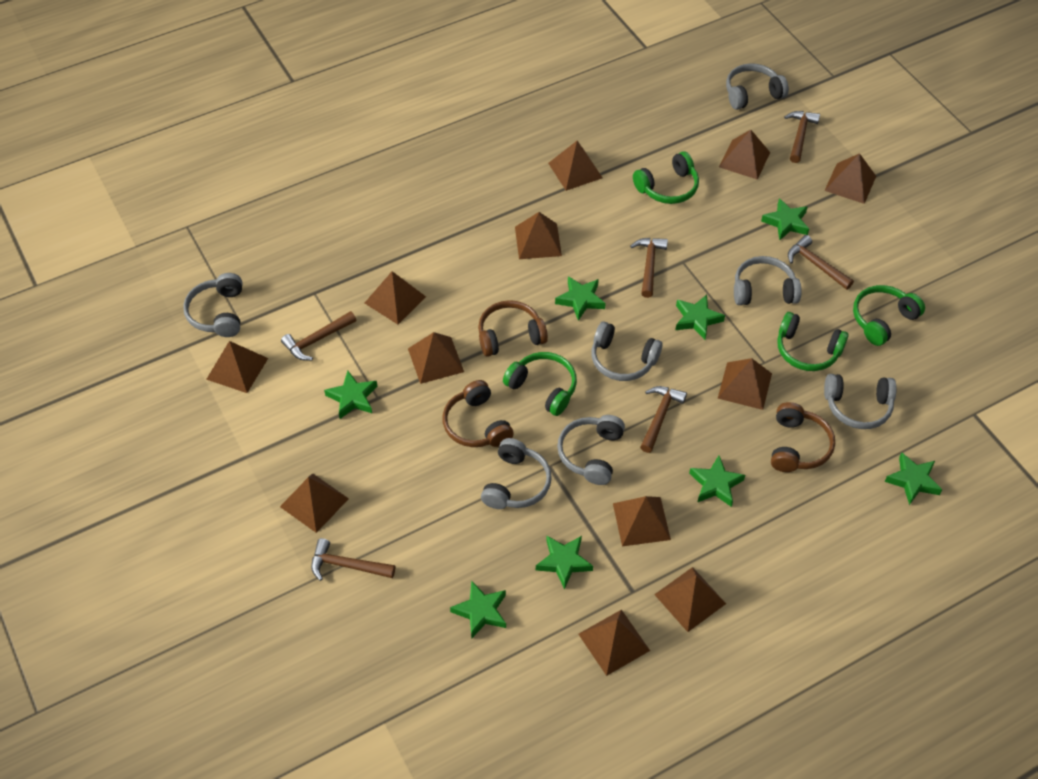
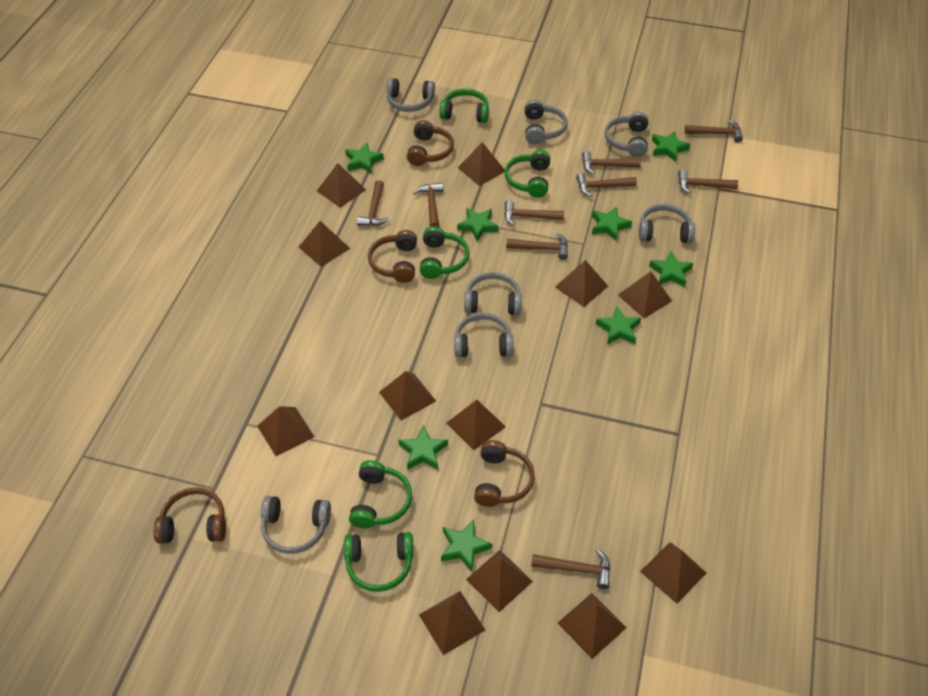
brown hammer: 6 -> 9
brown headphones: 3 -> 4
green headphones: 4 -> 5

